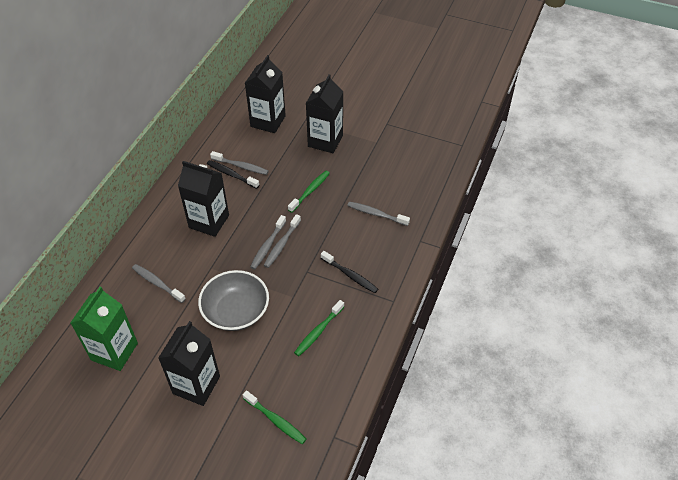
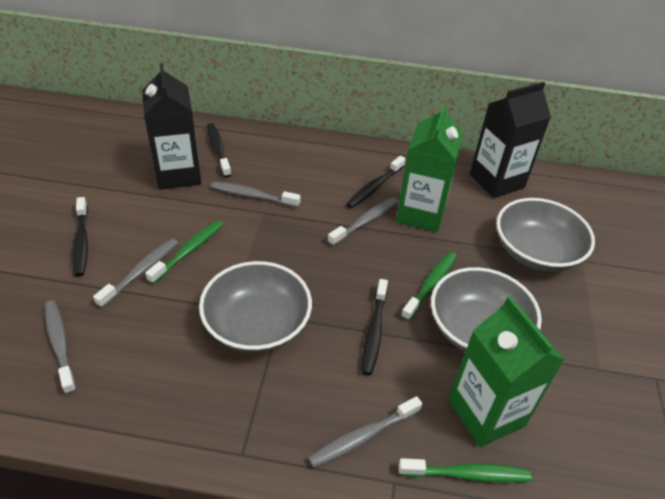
black carton: 4 -> 2
black toothbrush: 2 -> 4
green carton: 1 -> 2
grey bowl: 1 -> 3

